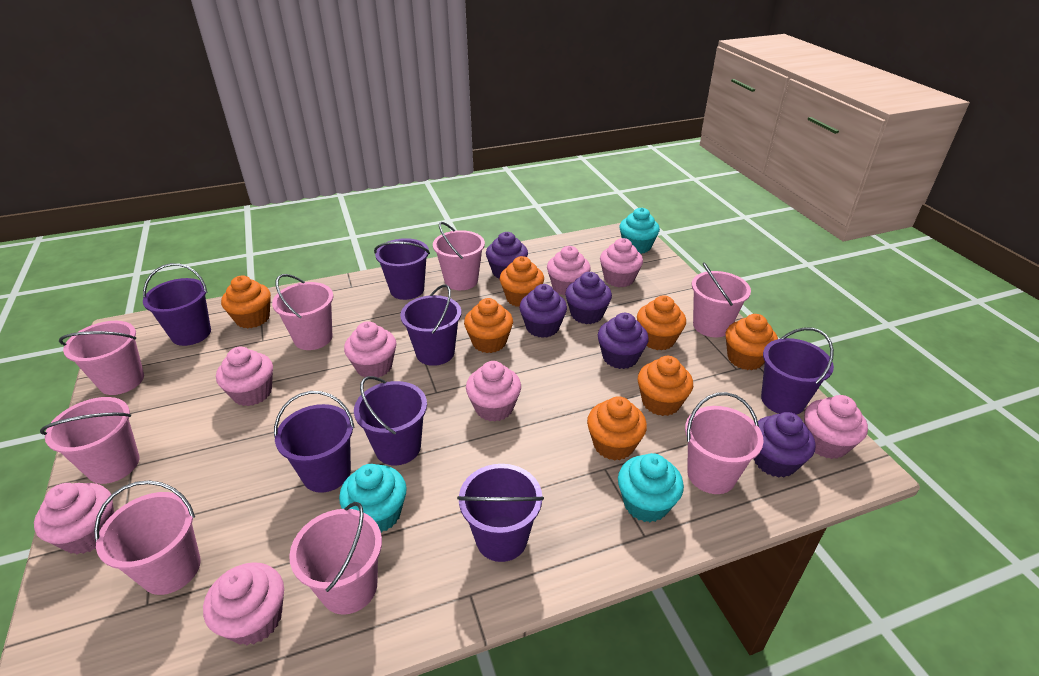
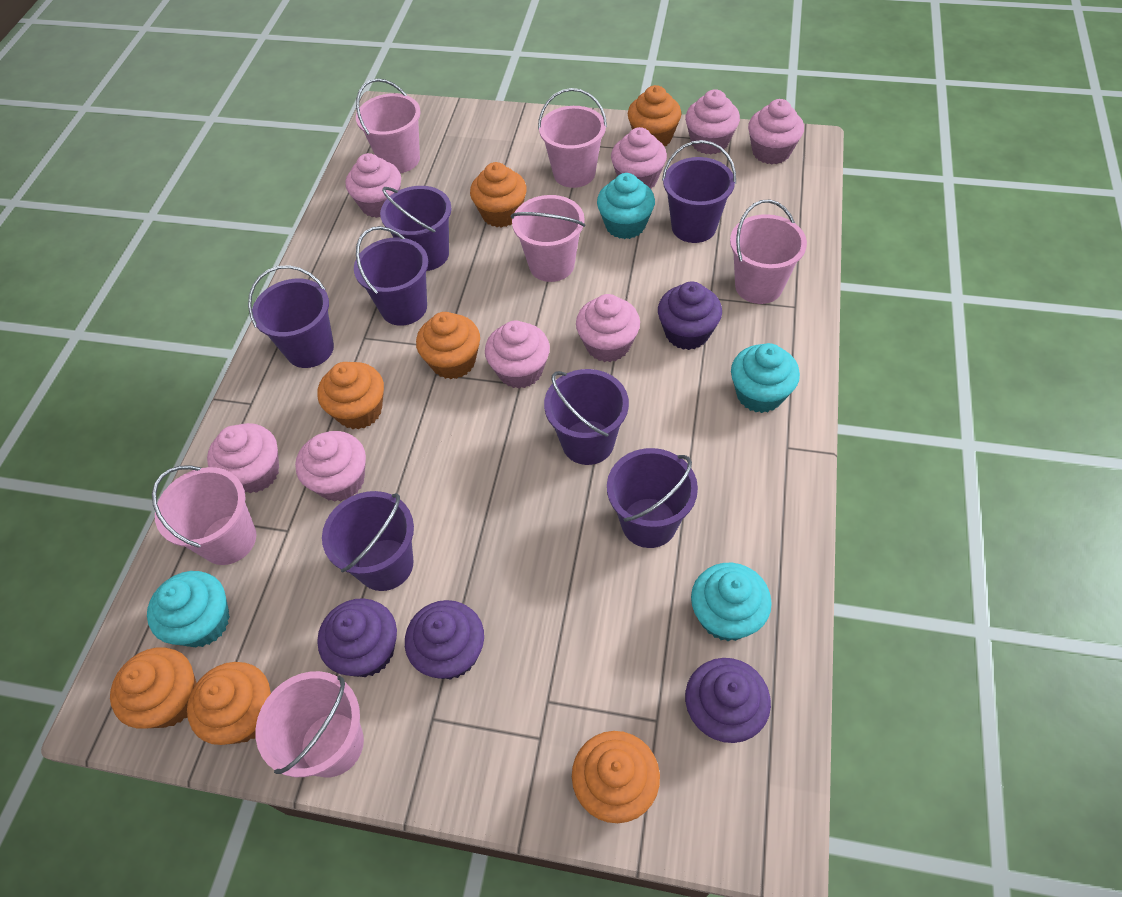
pink bucket: 8 -> 6
purple cupcake: 5 -> 4
turquoise cupcake: 3 -> 4

